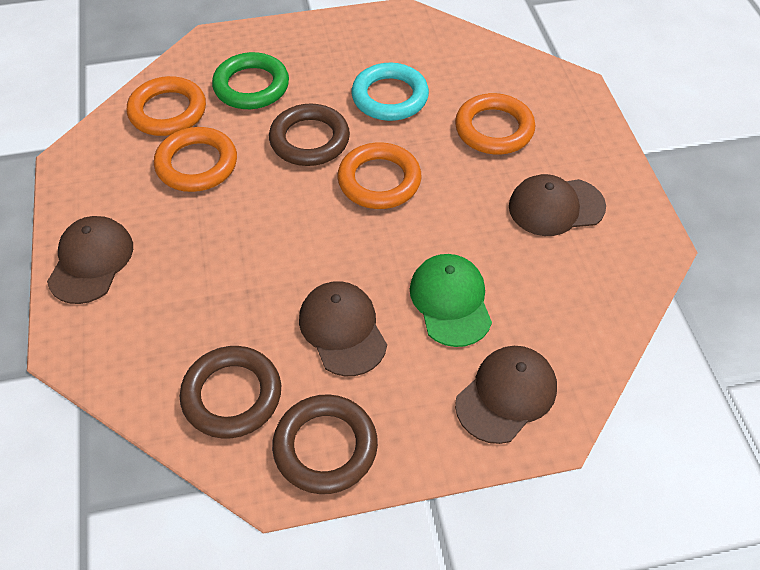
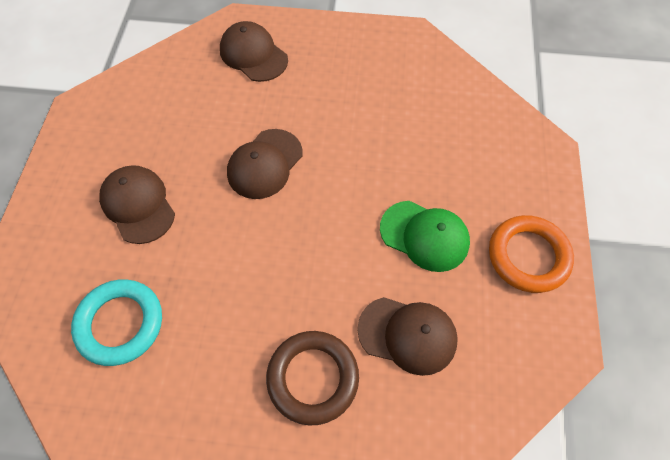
brown ring: 3 -> 1
green ring: 1 -> 0
orange ring: 4 -> 1

